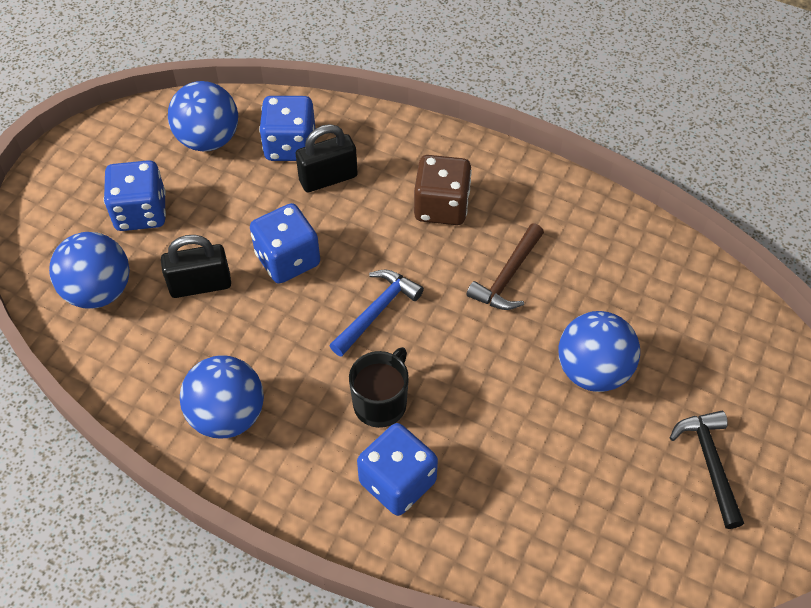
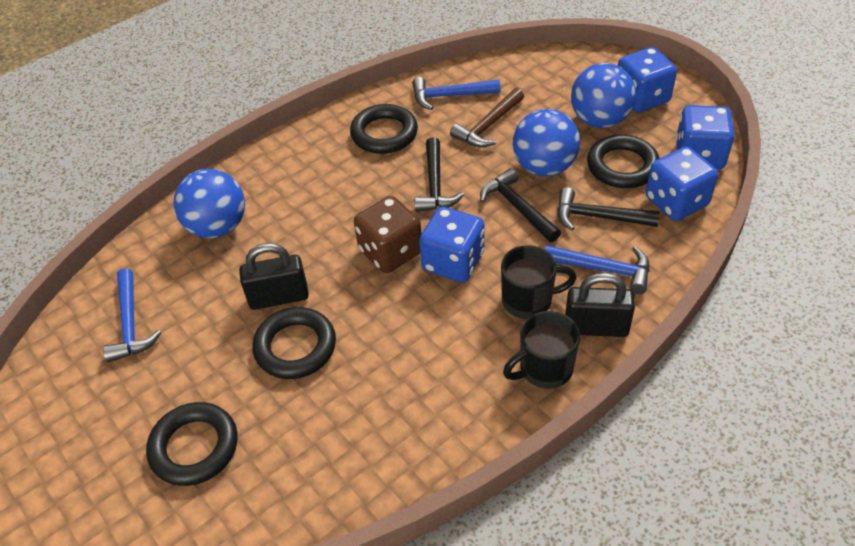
black hammer: 1 -> 3
black mug: 1 -> 2
black ring: 0 -> 4
blue ball: 4 -> 3
blue hammer: 1 -> 3

